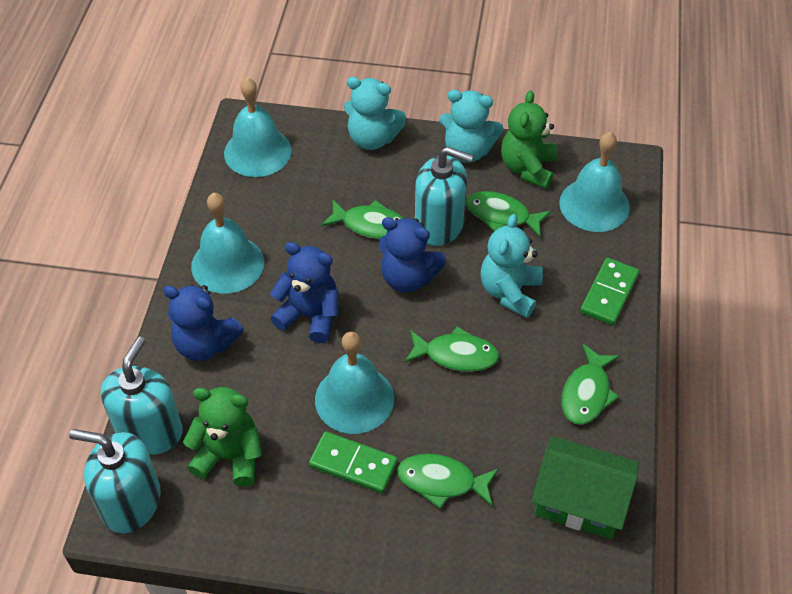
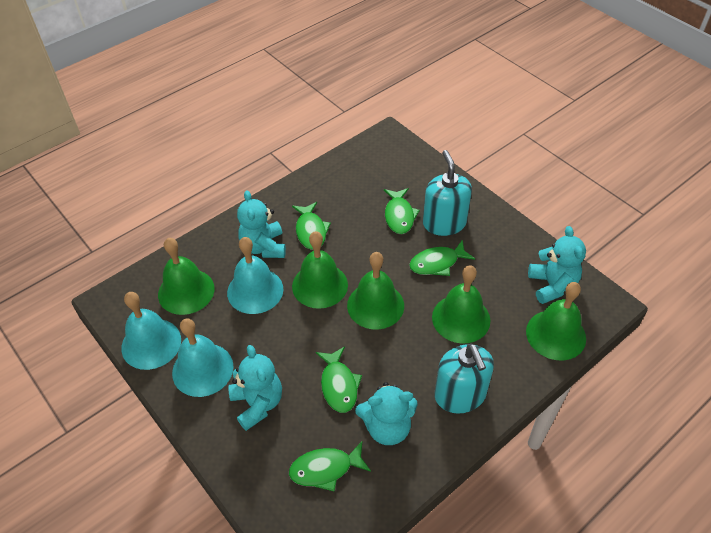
blue teddy bear: 3 -> 0
green bell: 0 -> 5
green domino: 2 -> 0
green house: 1 -> 0
green teddy bear: 2 -> 0
turquoise bell: 4 -> 3
turquoise soap dispenser: 3 -> 2
turquoise teddy bear: 3 -> 4

